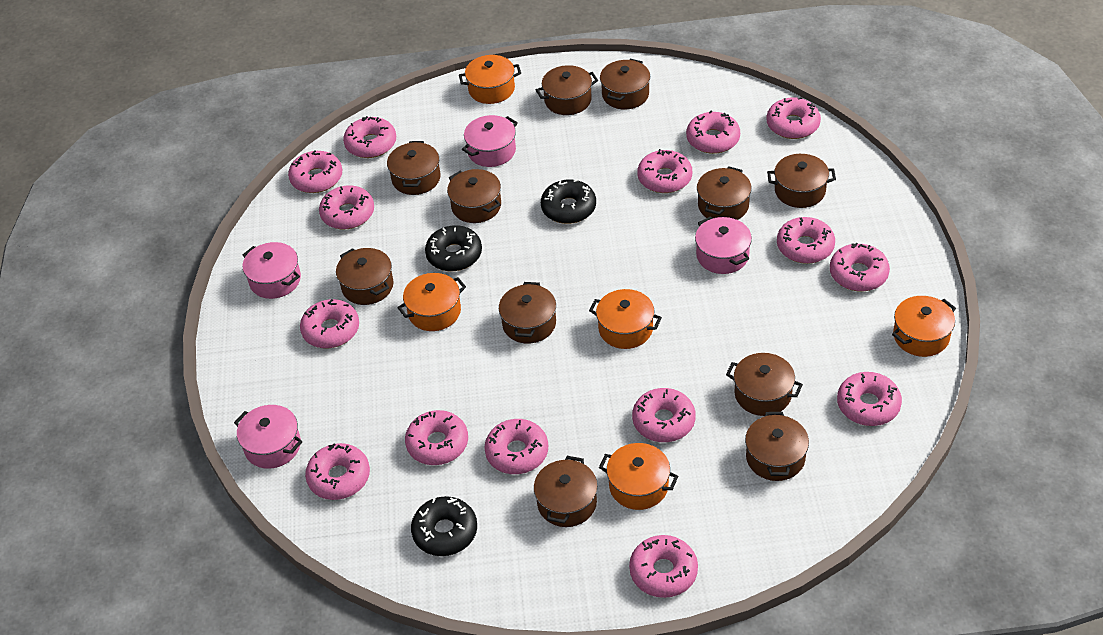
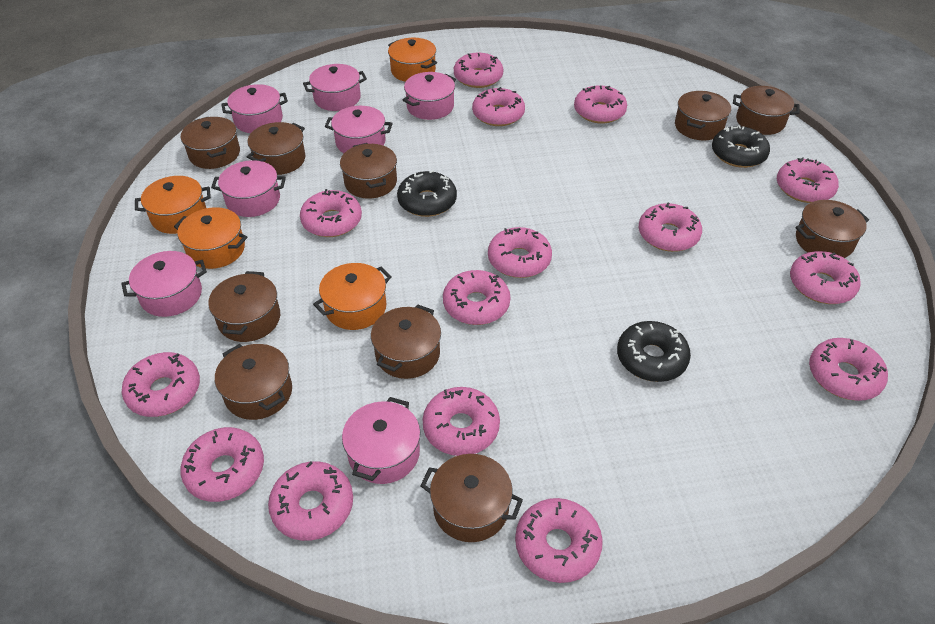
brown pot: 11 -> 10
orange pot: 5 -> 4
pink pot: 4 -> 7

